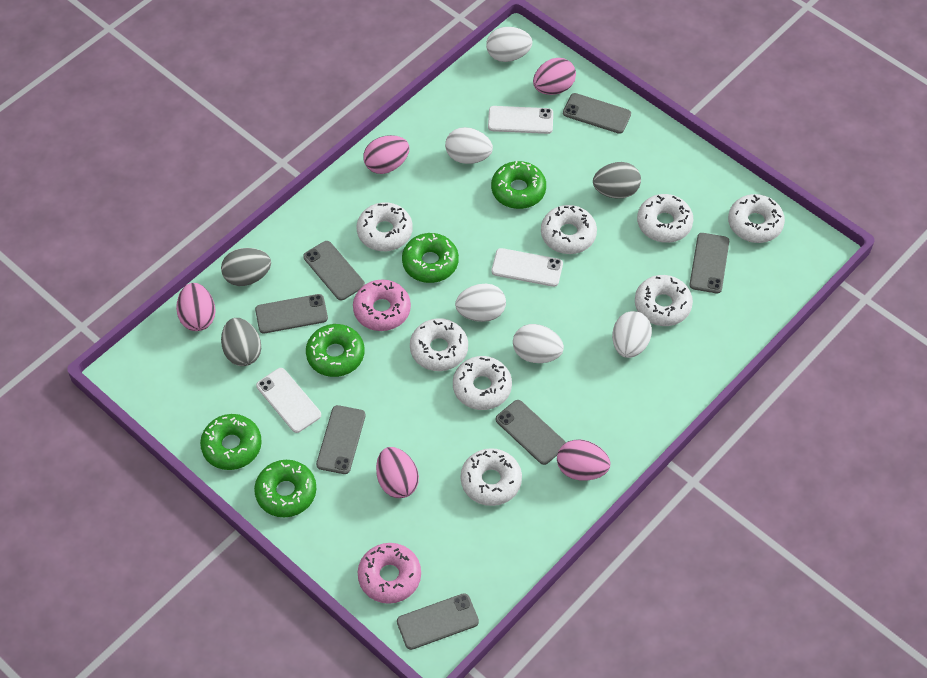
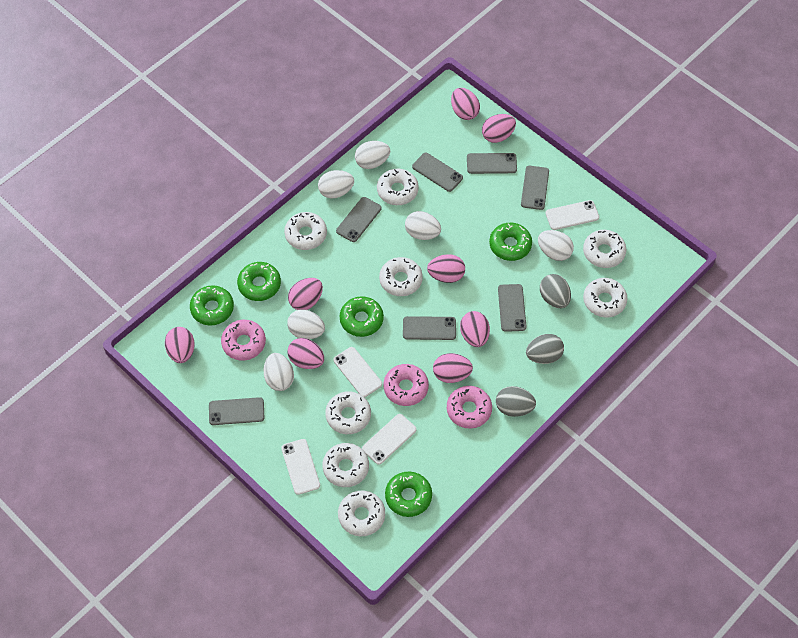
pink donut: 2 -> 3
pink egg: 5 -> 8
white egg: 5 -> 6
white phone: 3 -> 4

